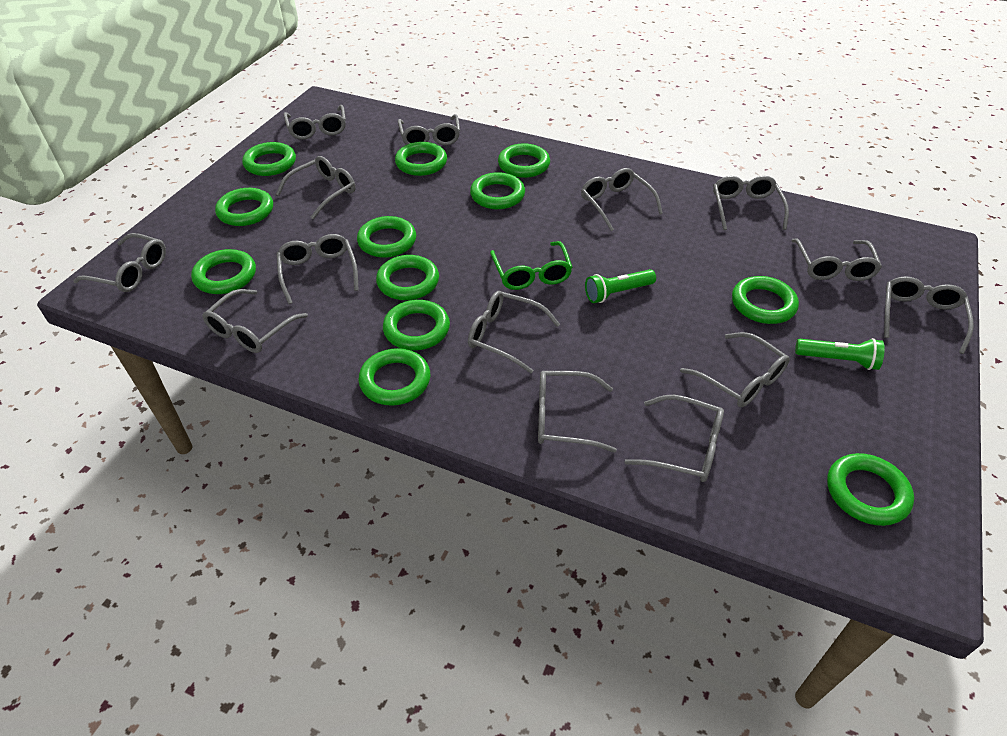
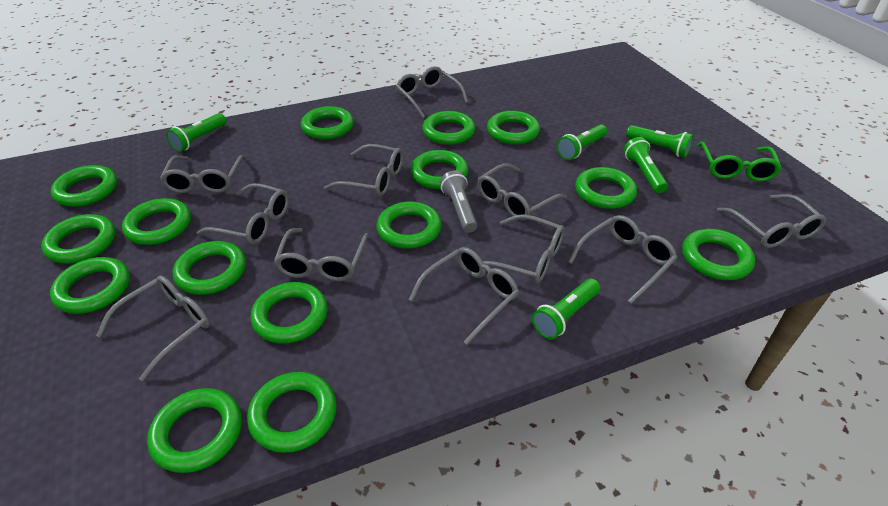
green flashlight: 2 -> 5
green ring: 12 -> 15
grey flashlight: 0 -> 1
grey glasses: 14 -> 11

